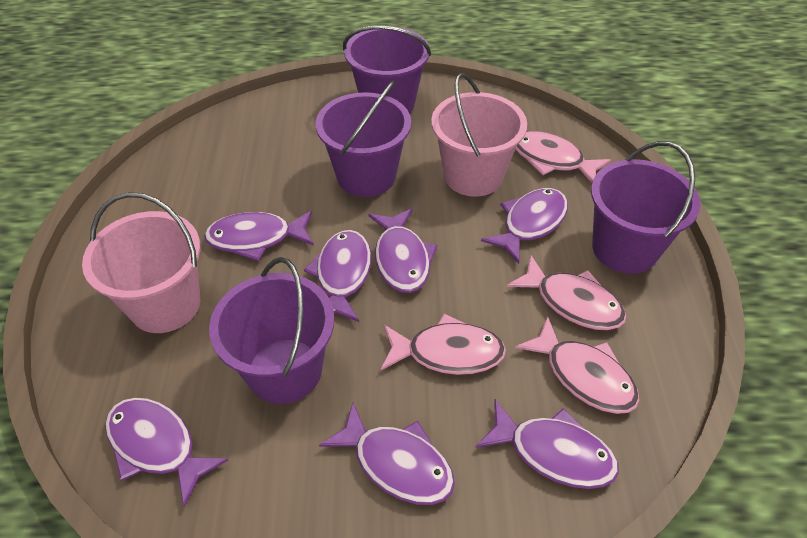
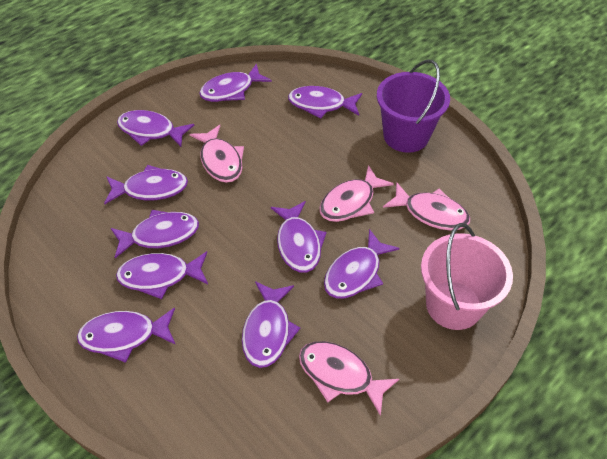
pink bucket: 2 -> 1
purple bucket: 4 -> 1
purple fish: 7 -> 10

